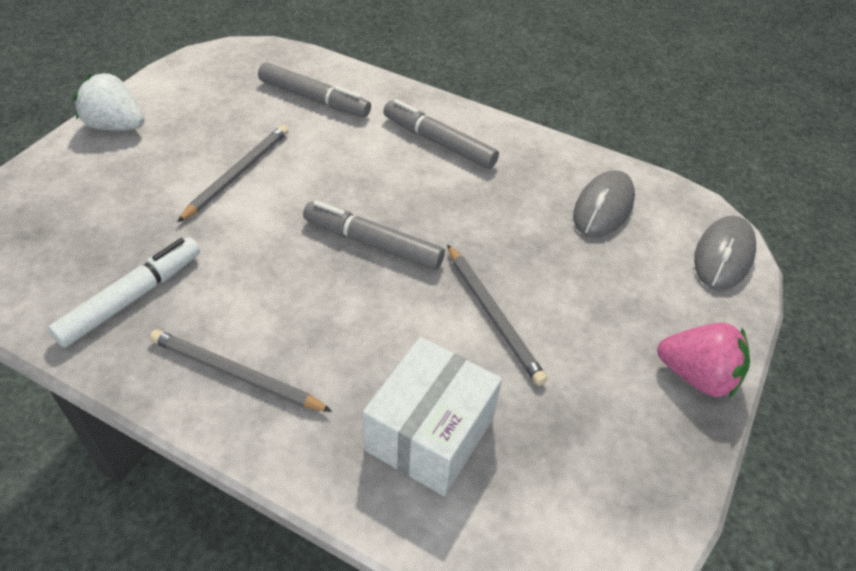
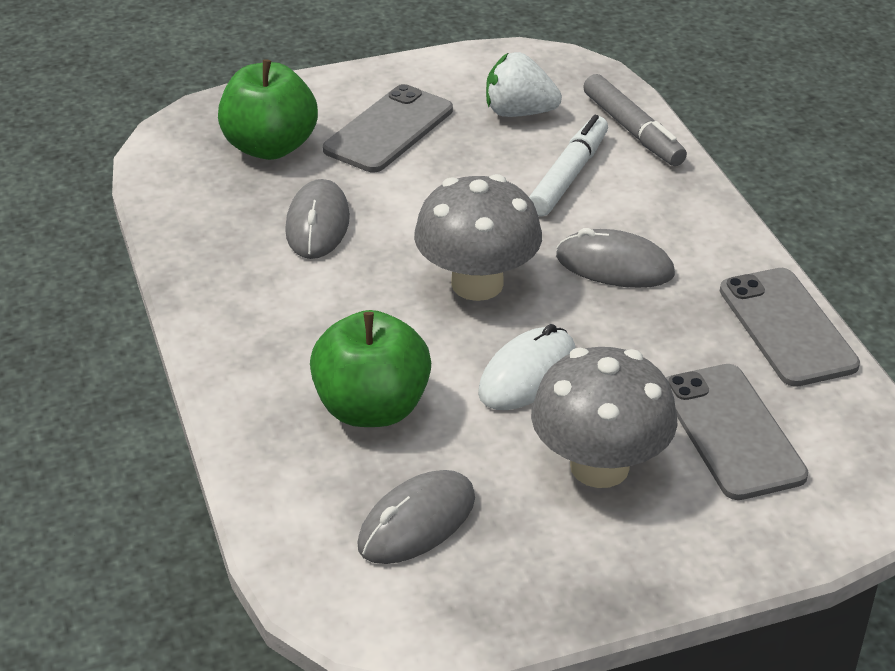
green apple: 0 -> 2
grey marker: 3 -> 1
grey mouse: 2 -> 3
grey mushroom: 0 -> 2
grey pencil: 3 -> 0
grey phone: 0 -> 3
pink strawberry: 1 -> 0
white box: 1 -> 0
white mouse: 0 -> 1

